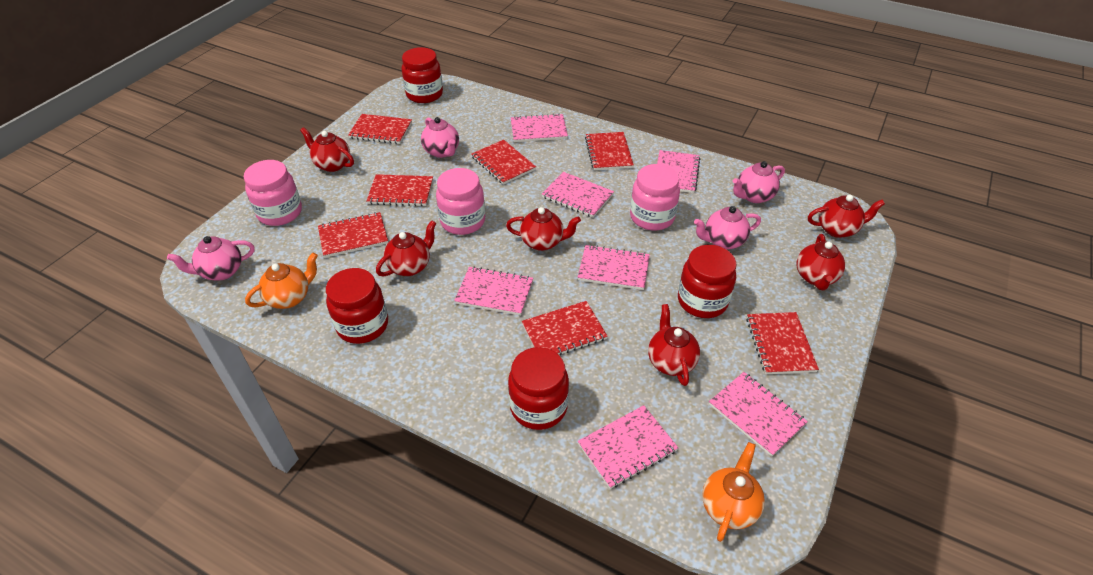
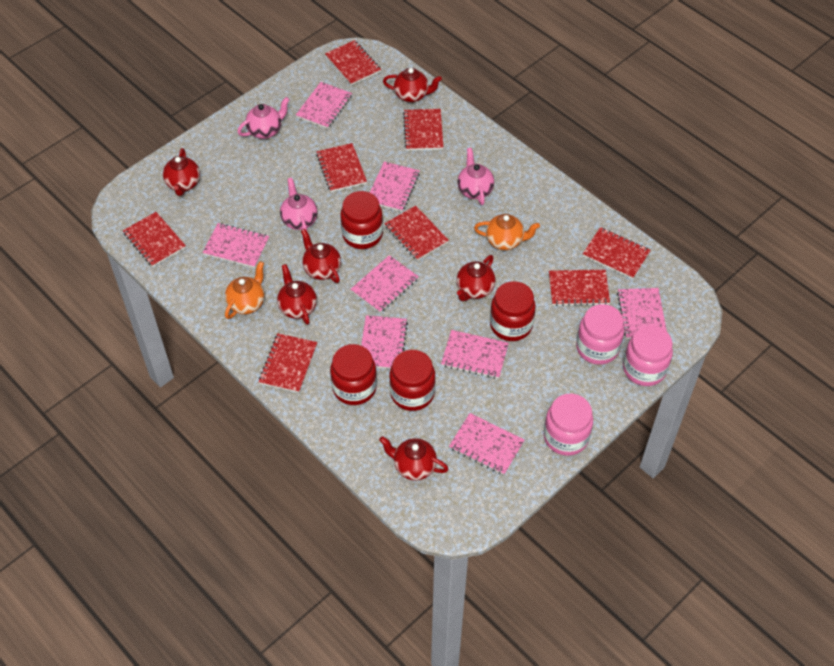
pink notebook: 7 -> 8
pink teapot: 4 -> 3
red notebook: 7 -> 8

